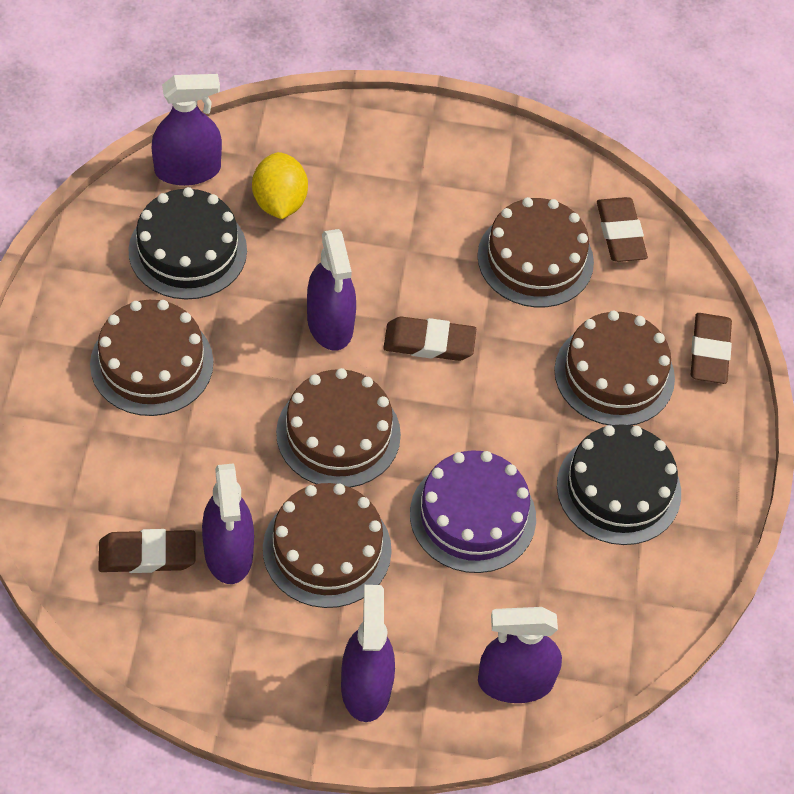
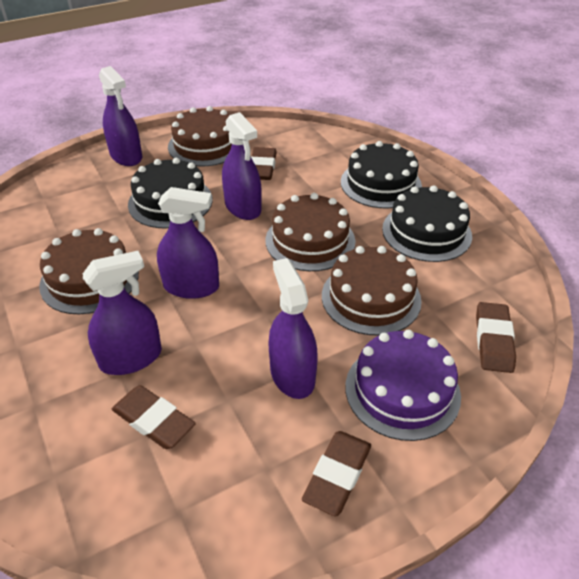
black cake: 2 -> 3
brown cake: 5 -> 4
yellow lemon: 1 -> 0

